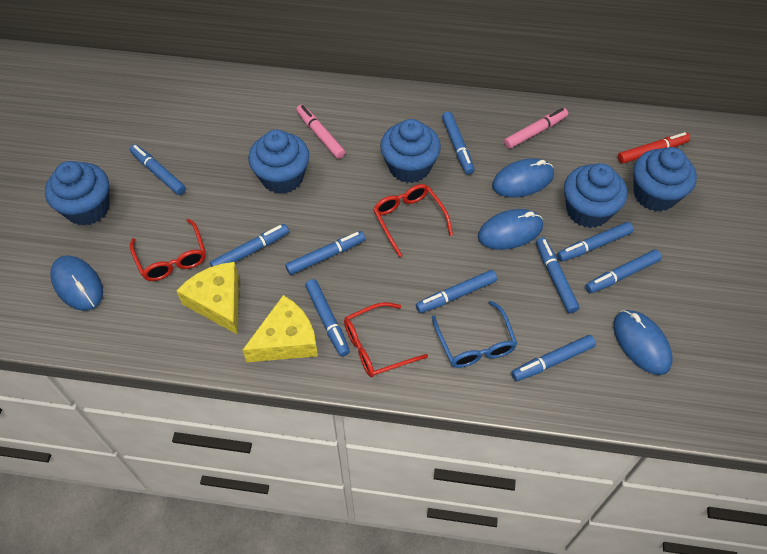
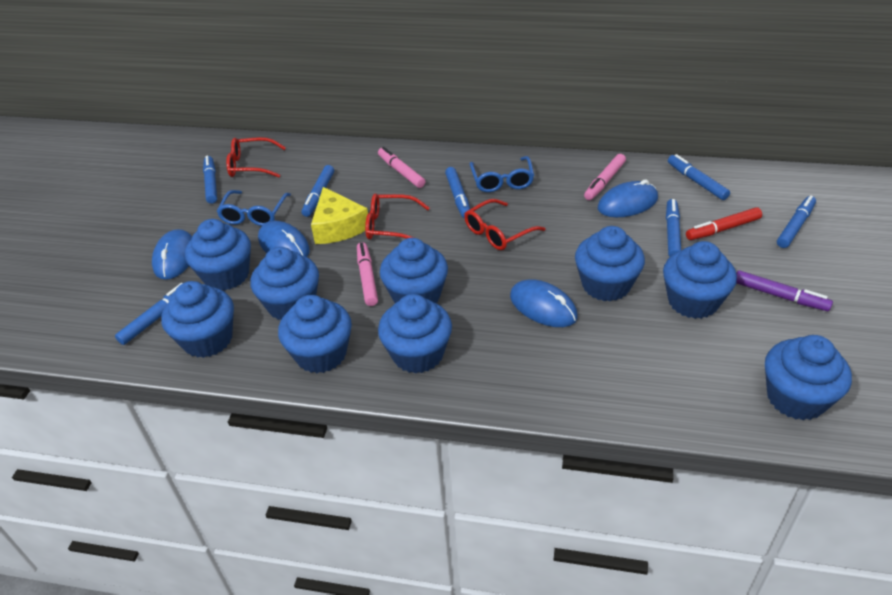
blue cupcake: 5 -> 9
blue glasses: 1 -> 2
blue marker: 10 -> 7
pink marker: 2 -> 3
purple marker: 0 -> 1
yellow cheese: 2 -> 1

